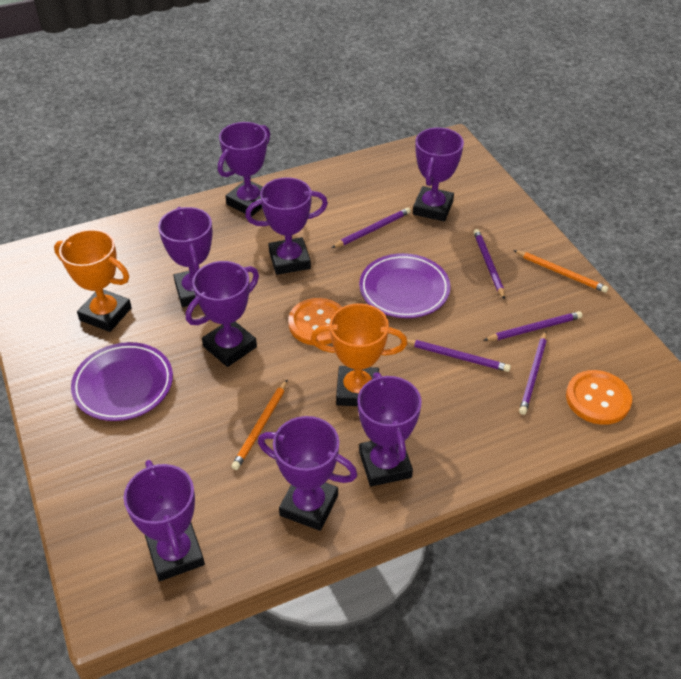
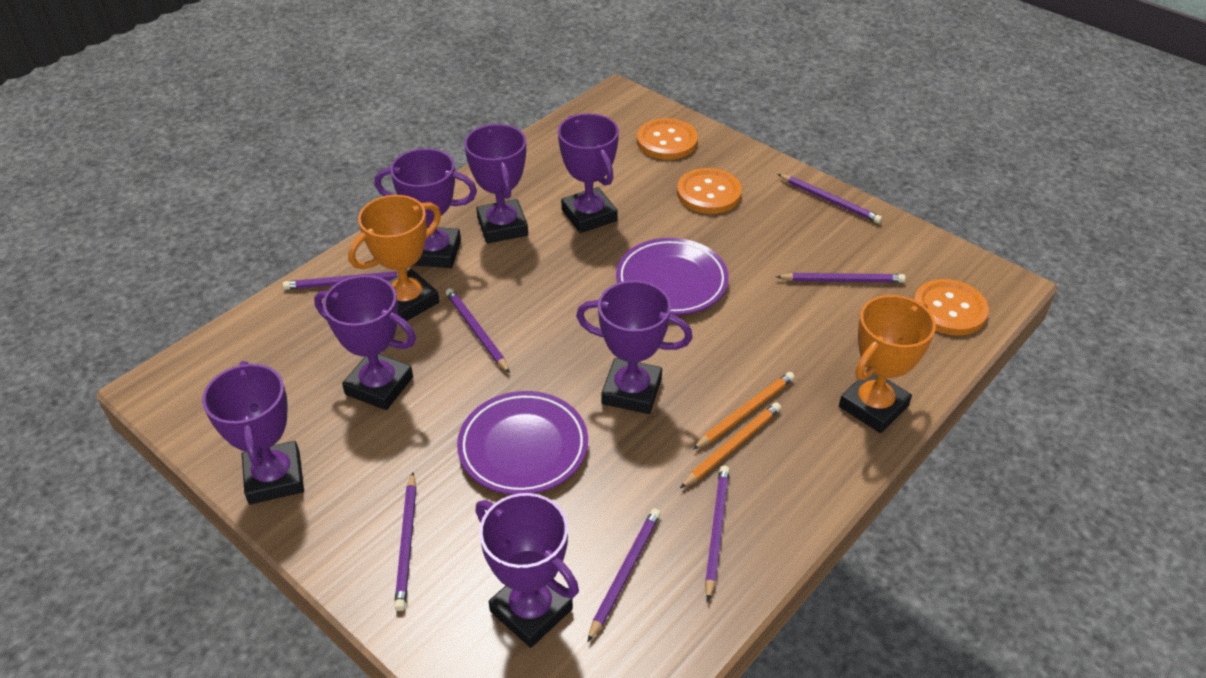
orange button: 2 -> 3
purple pencil: 5 -> 7
purple trophy: 8 -> 7

